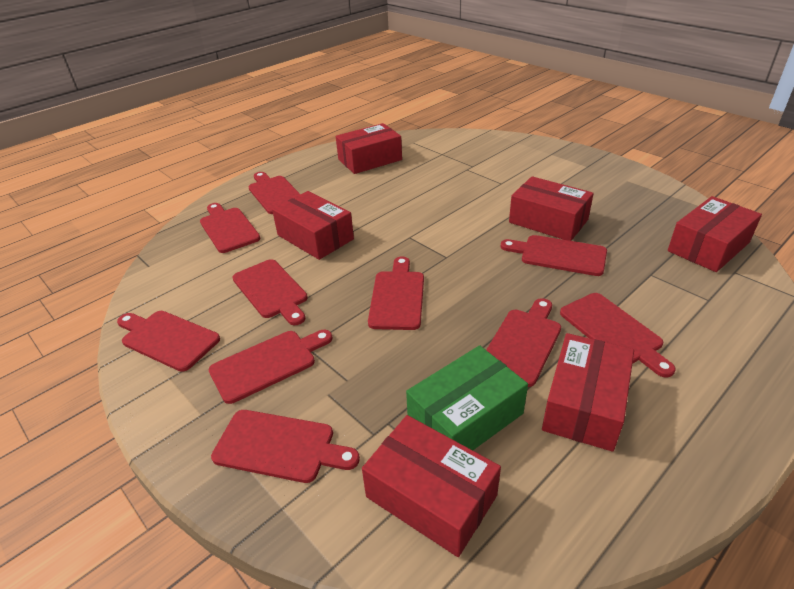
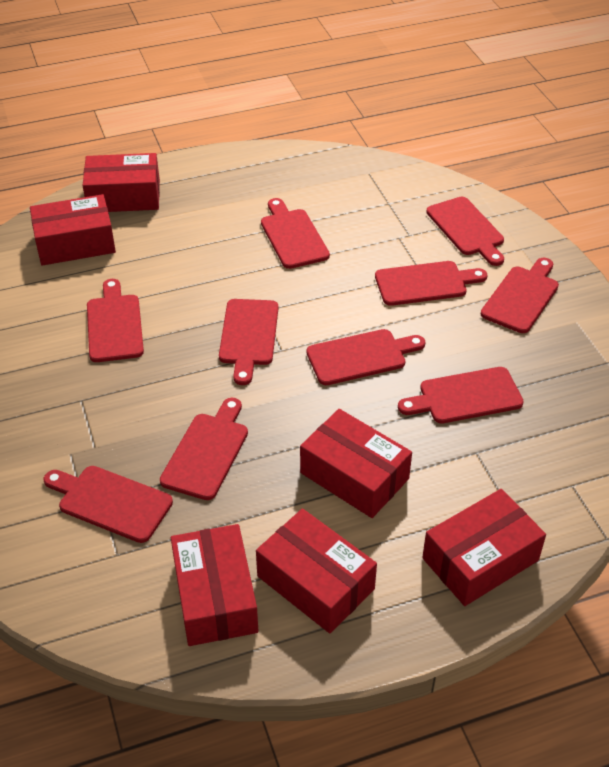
green box: 1 -> 0

